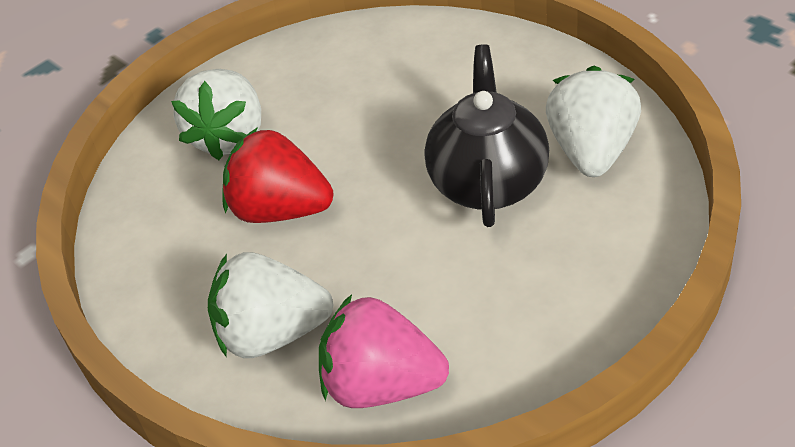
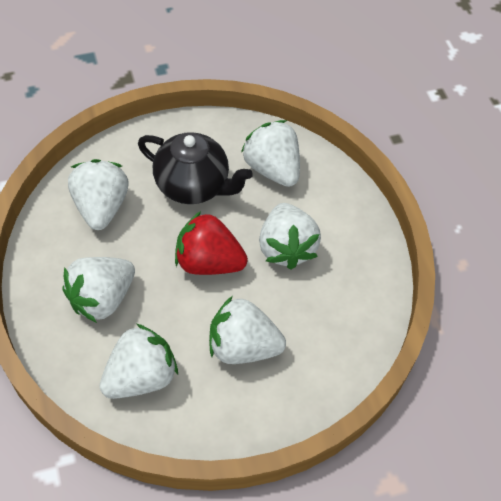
pink strawberry: 1 -> 0
white strawberry: 3 -> 6

